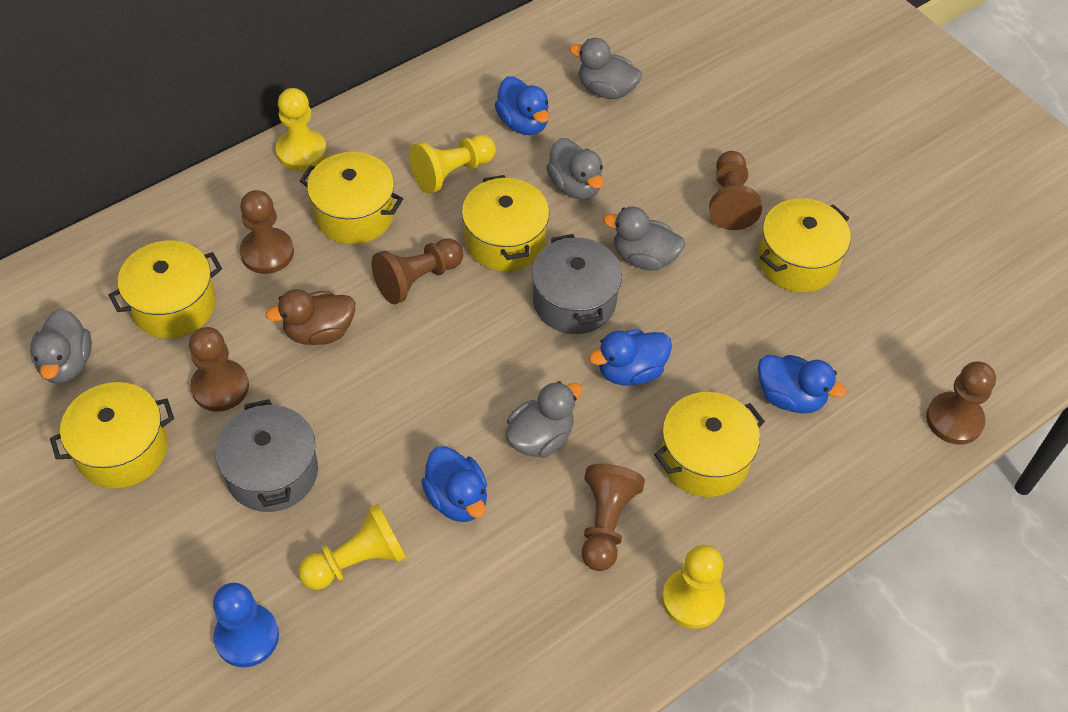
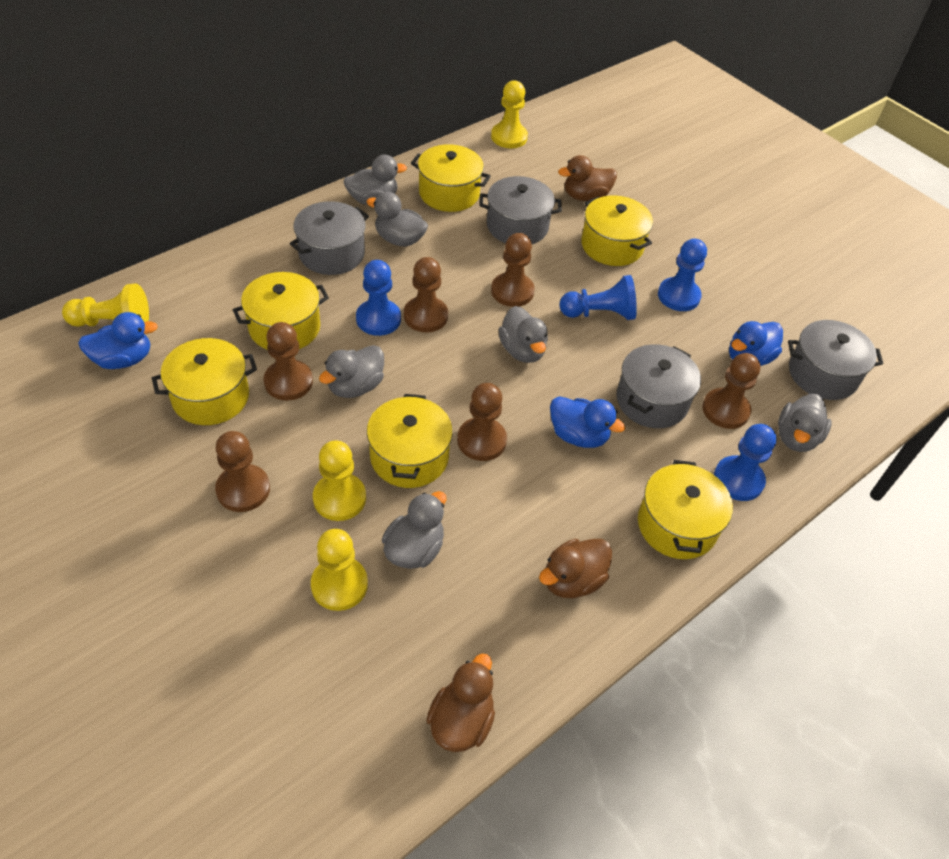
blue duck: 4 -> 3
blue pawn: 1 -> 4
brown duck: 1 -> 3
grey duck: 5 -> 6
grey pot: 2 -> 4

